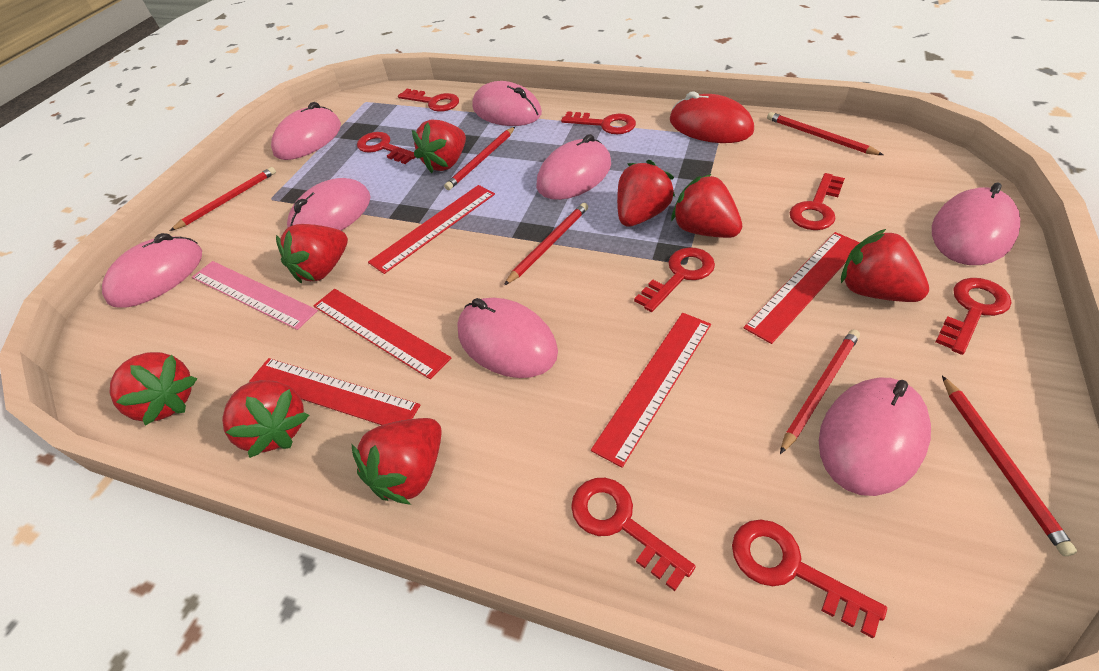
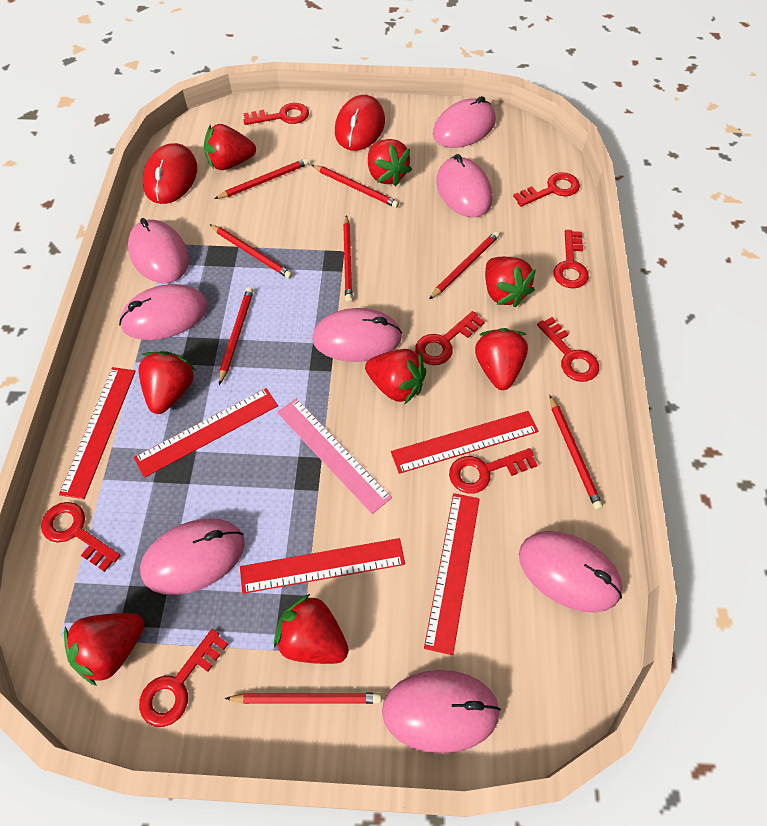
red mouse: 1 -> 2
red pencil: 6 -> 8

